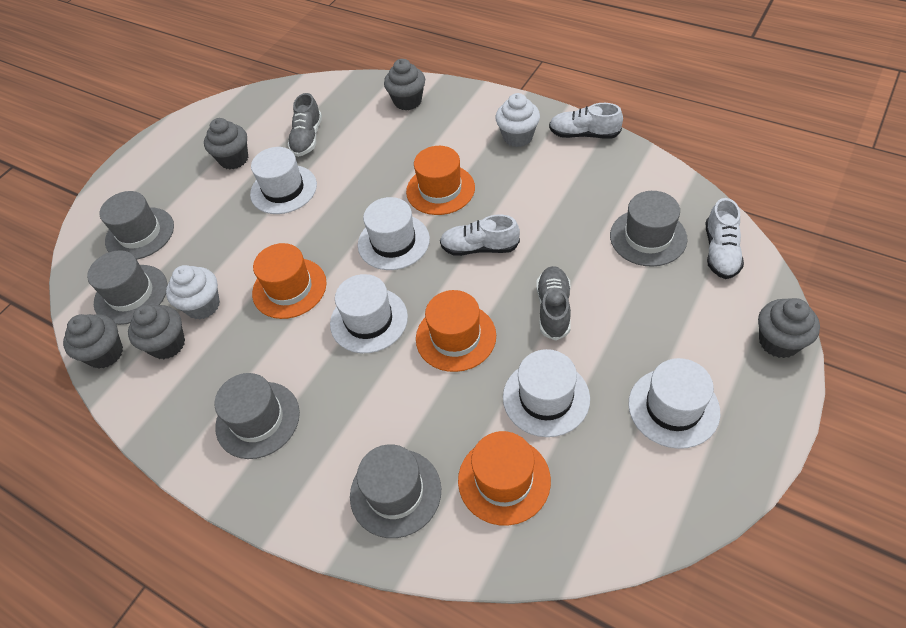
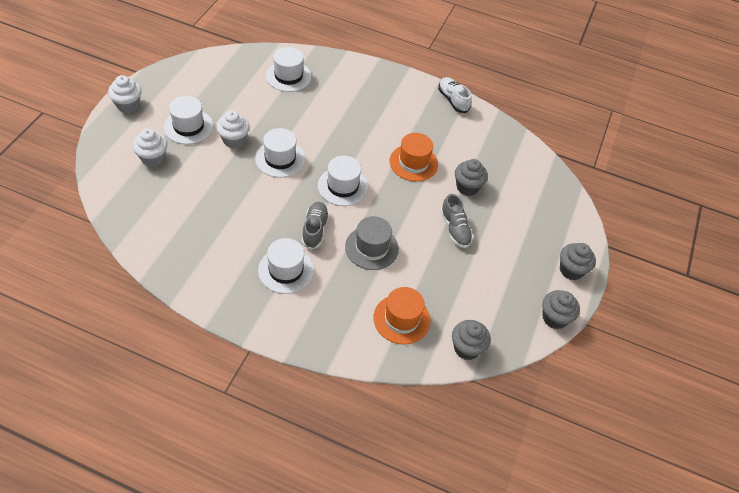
grey cupcake: 5 -> 4
grey hat: 5 -> 1
orange hat: 4 -> 2
white cupcake: 2 -> 3
white shoe: 3 -> 1

